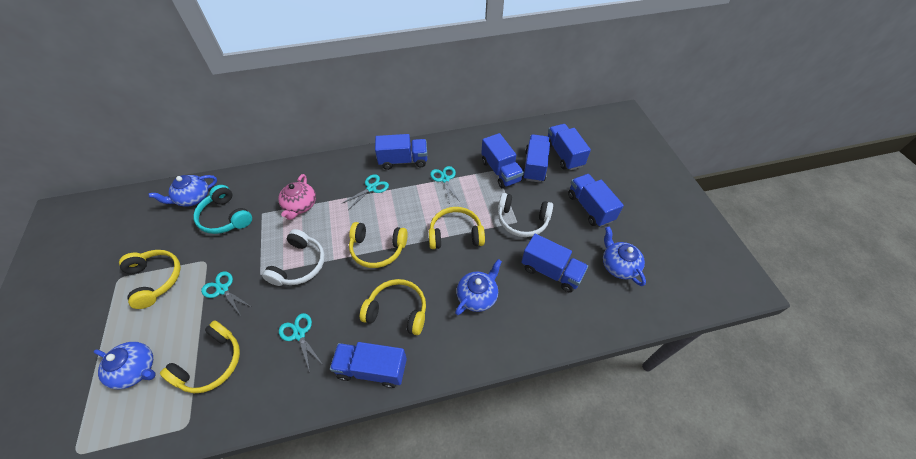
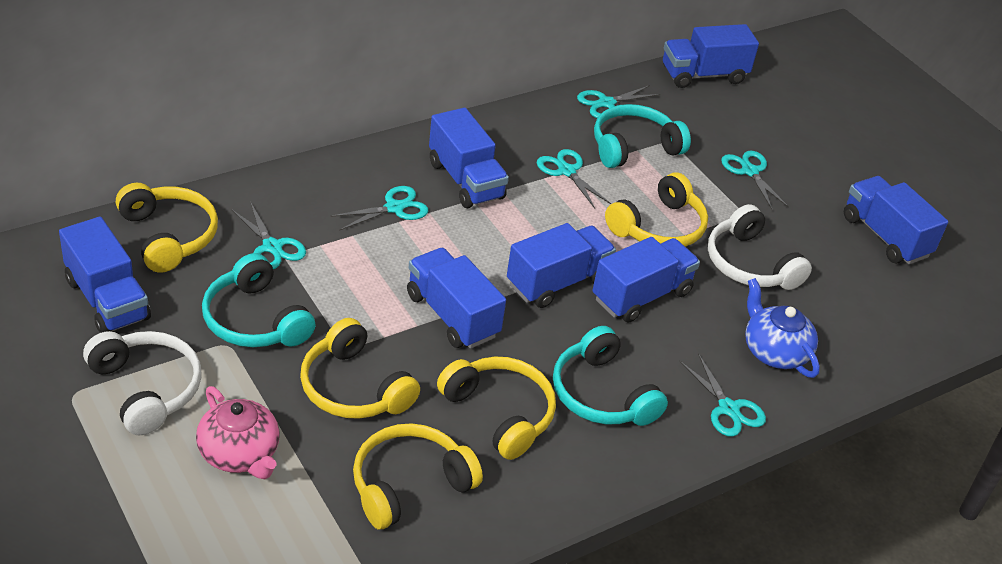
blue teapot: 4 -> 1
turquoise headphones: 1 -> 3
turquoise scissors: 4 -> 6

